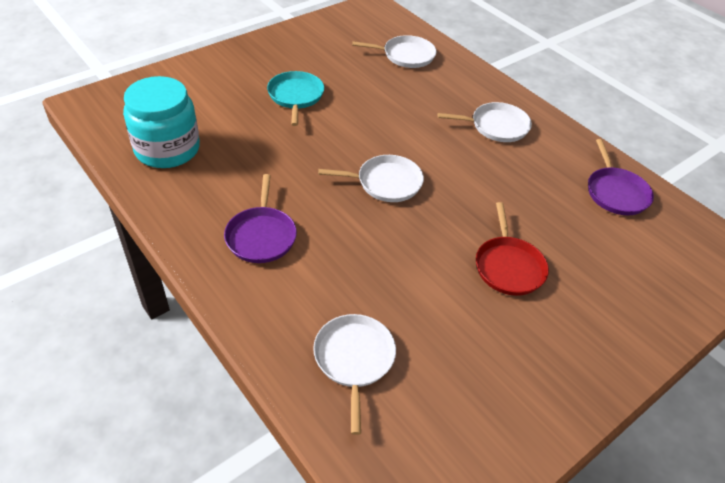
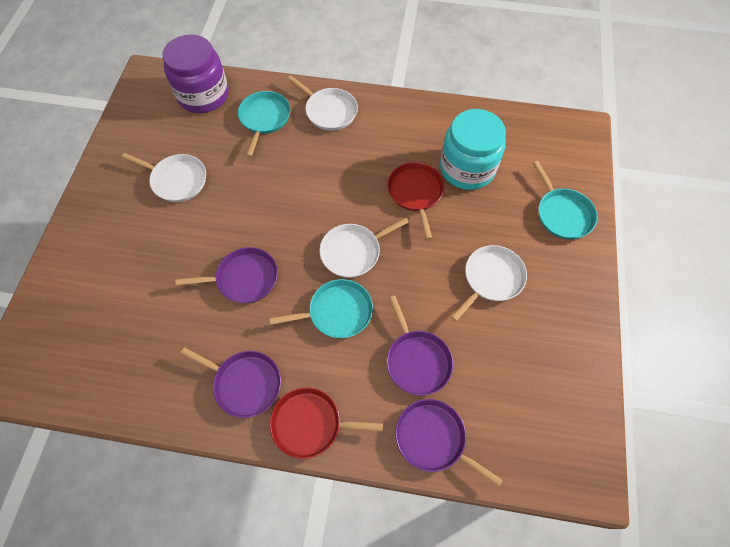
purple jar: 0 -> 1
purple pan: 2 -> 4
red pan: 1 -> 2
turquoise pan: 1 -> 3

